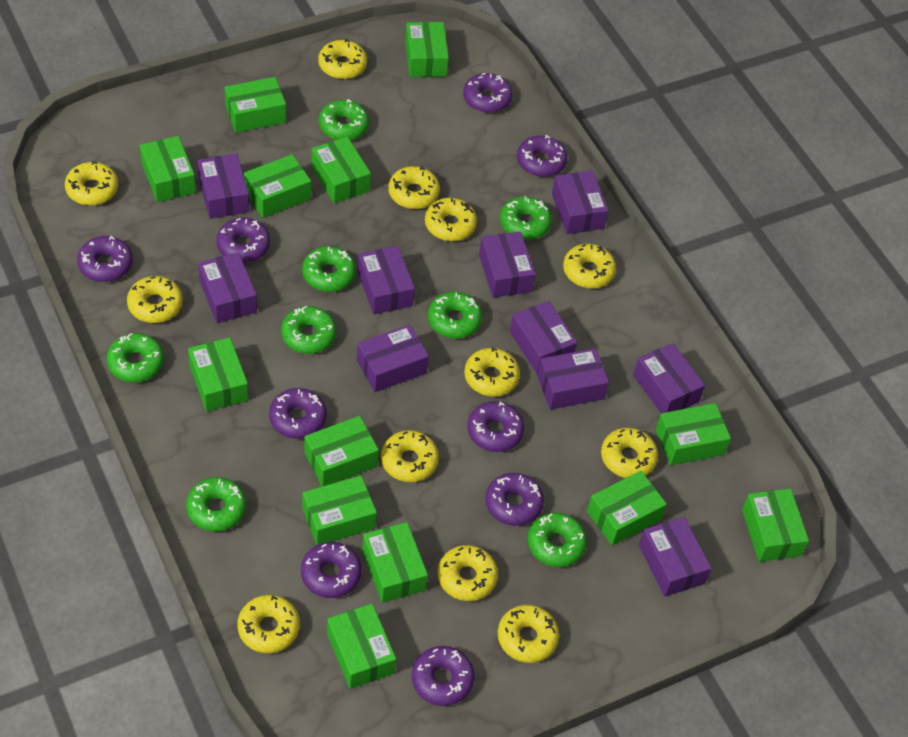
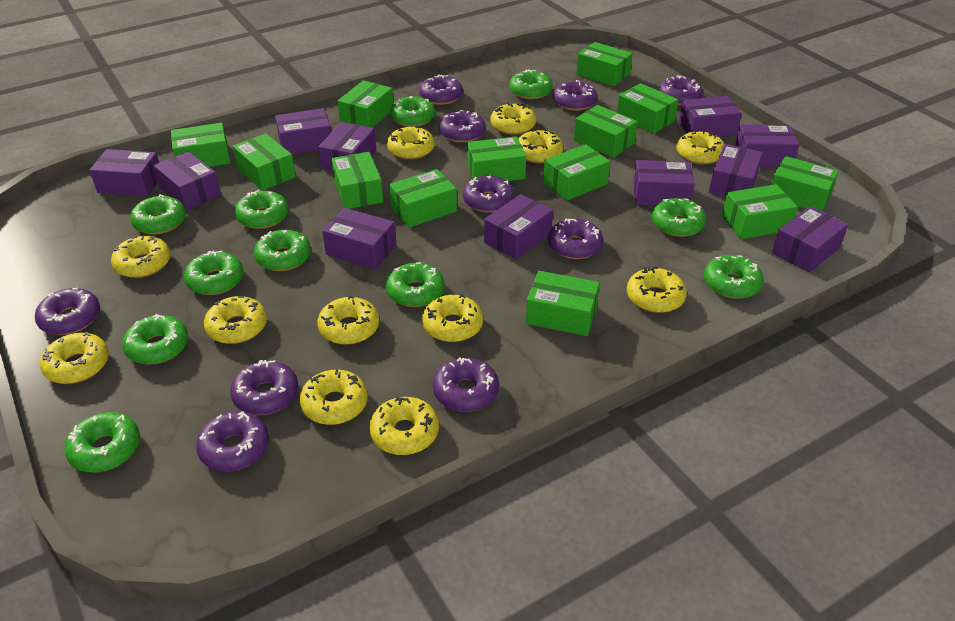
green donut: 8 -> 11
purple box: 10 -> 11
purple donut: 9 -> 10

